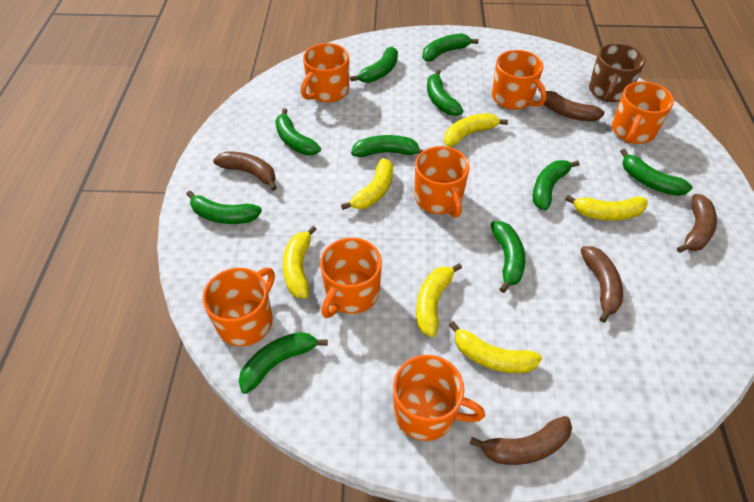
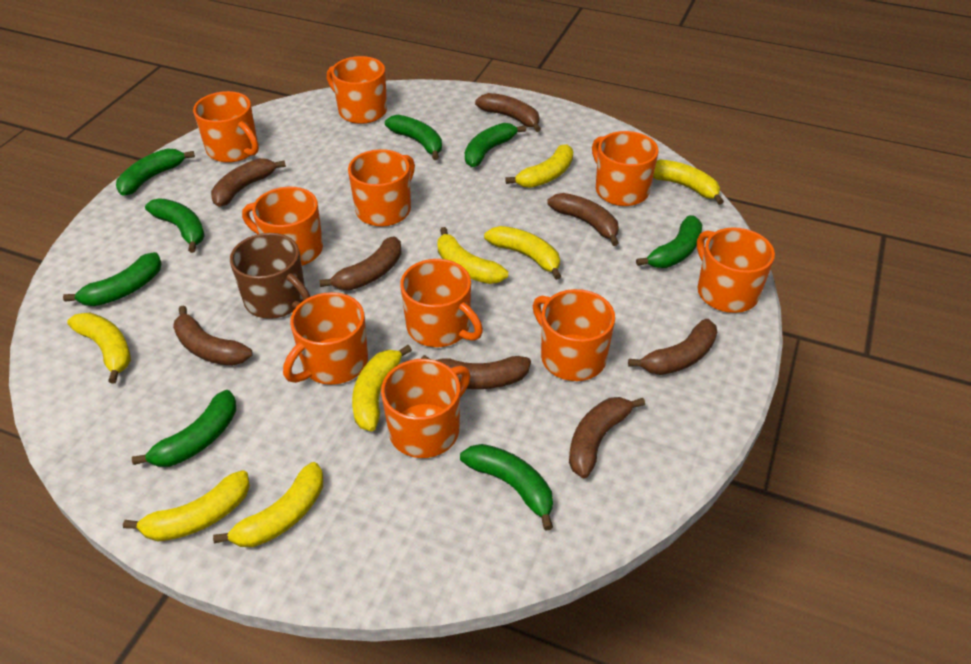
brown banana: 5 -> 8
green banana: 10 -> 8
orange mug: 7 -> 10
yellow banana: 6 -> 8

